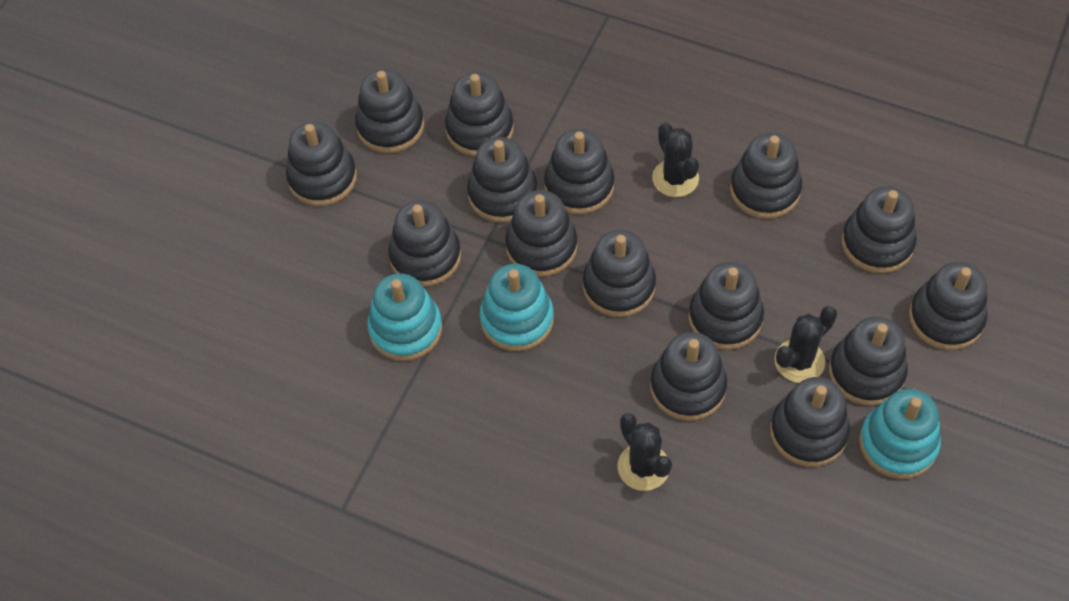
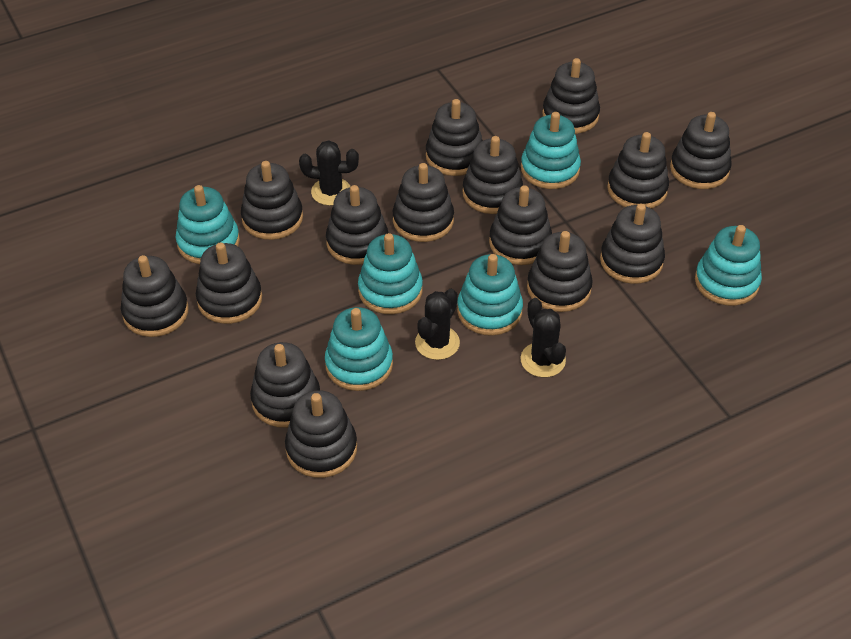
turquoise stacking toy: 3 -> 6

